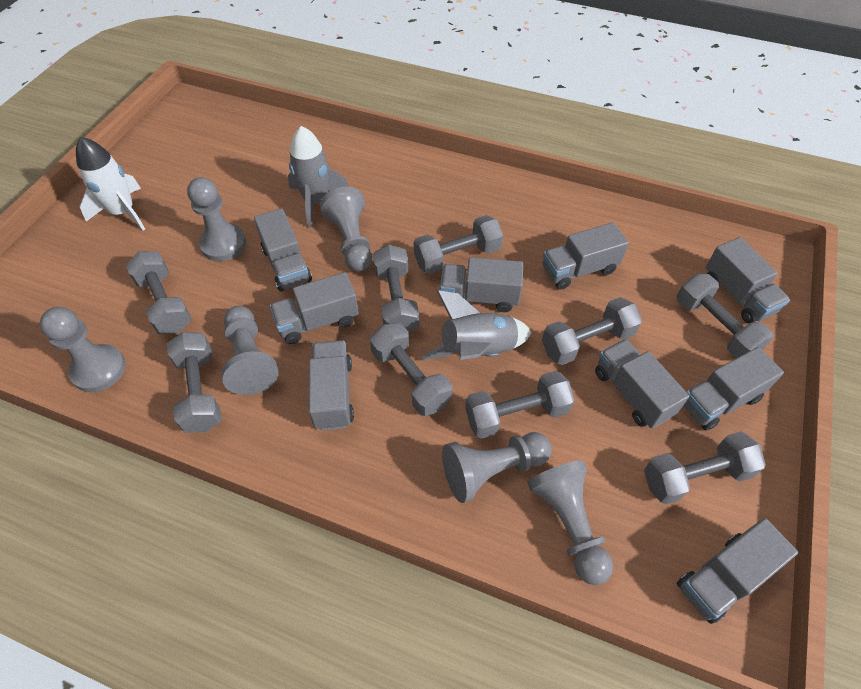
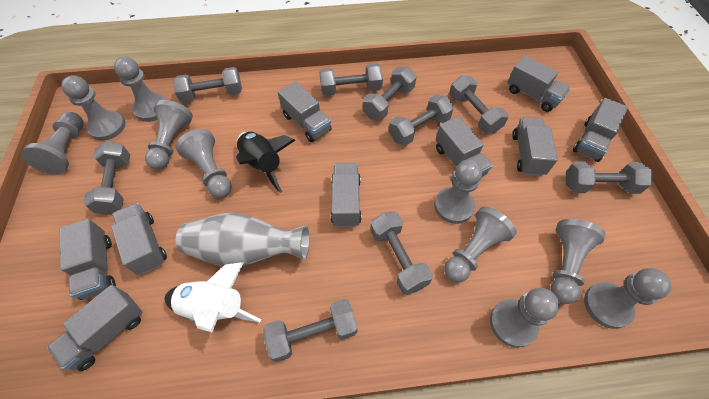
black rocket: 0 -> 1
grey pawn: 6 -> 10
grey rocket: 2 -> 0
grey vase: 0 -> 1

